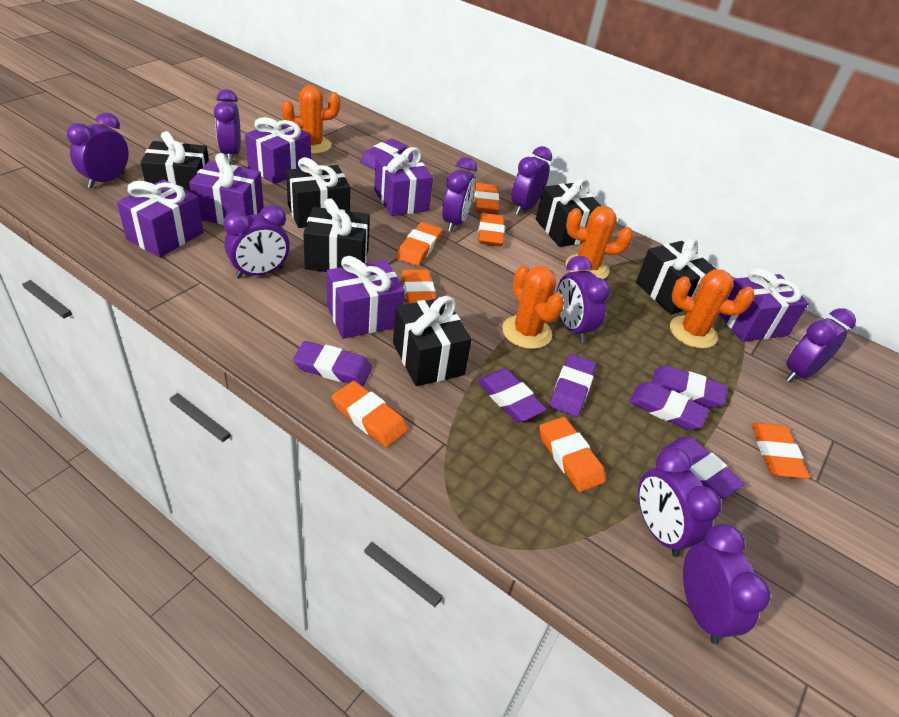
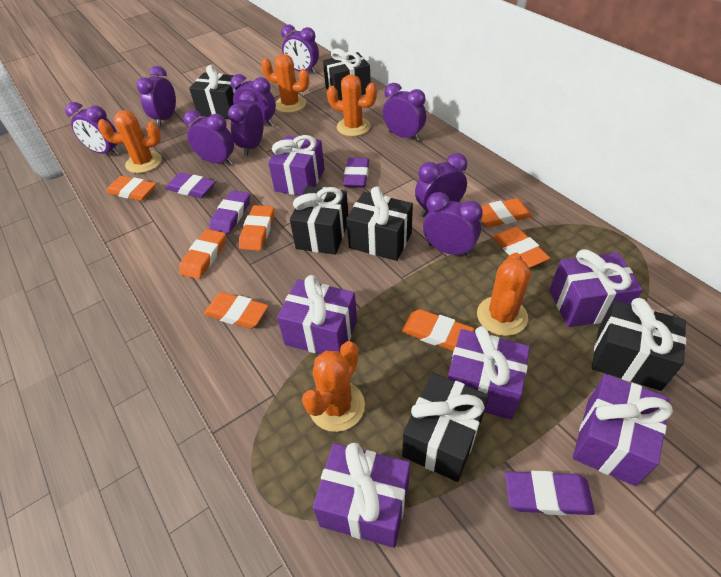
orange cactus: 4 -> 5
purple eraser: 7 -> 4

